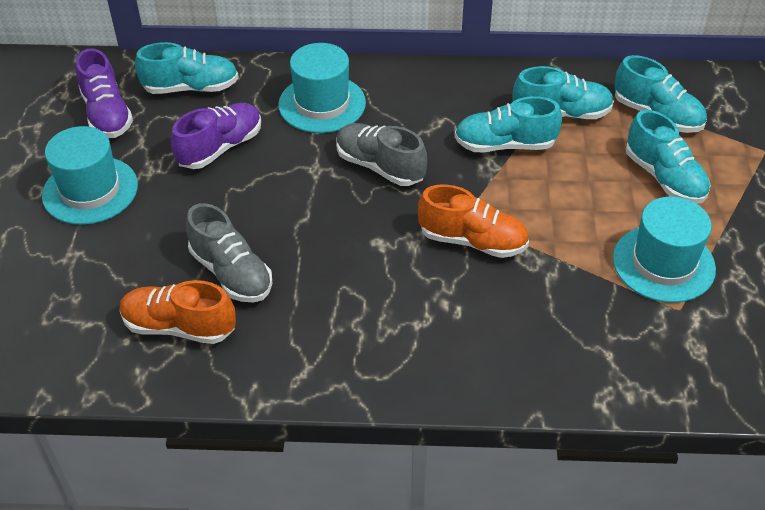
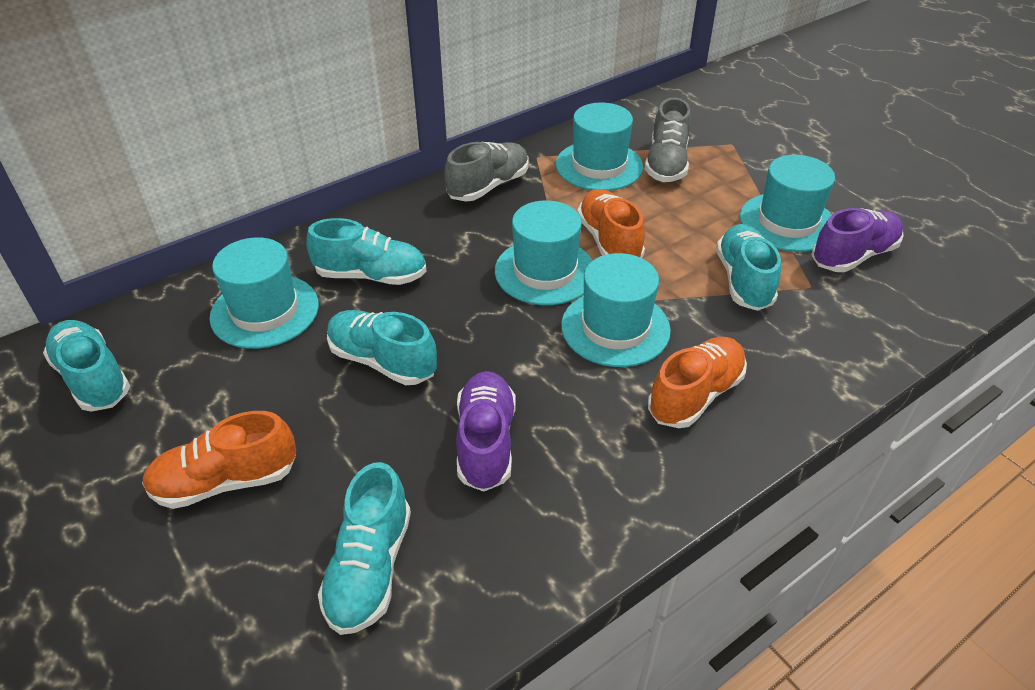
orange shoe: 2 -> 3
turquoise hat: 3 -> 5

